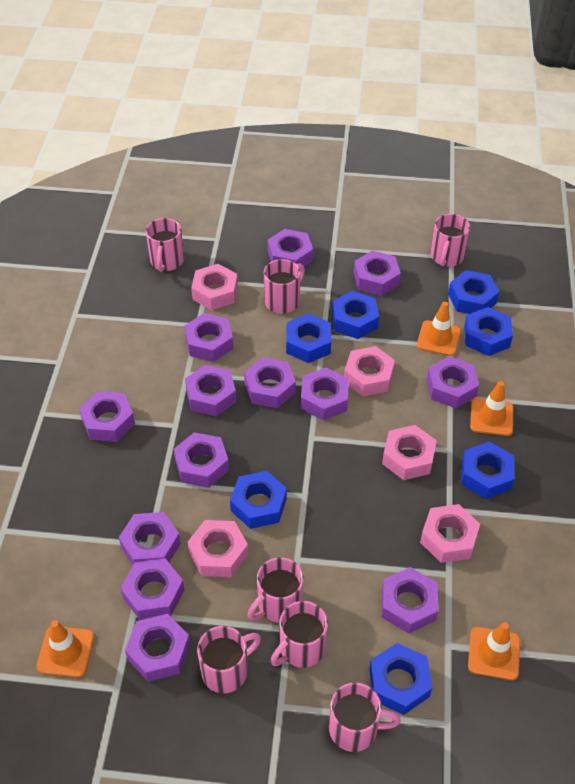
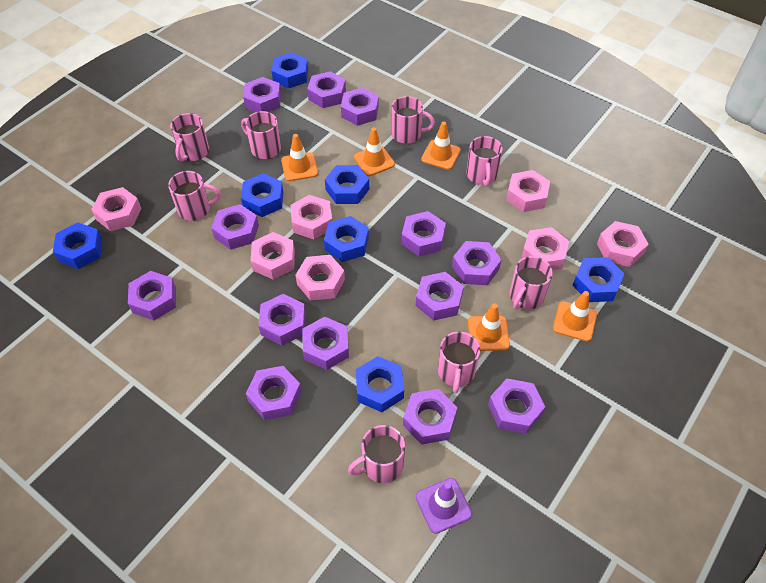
orange traffic cone: 4 -> 5
pink mug: 7 -> 8
pink nut: 5 -> 7
purple traffic cone: 0 -> 1

